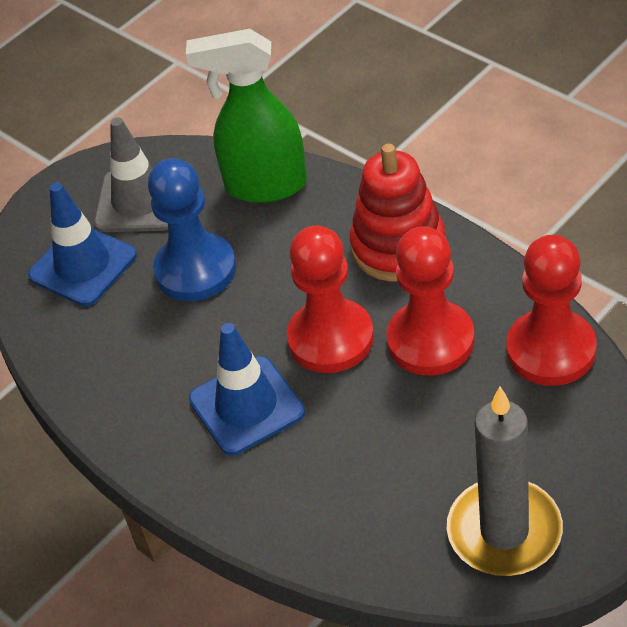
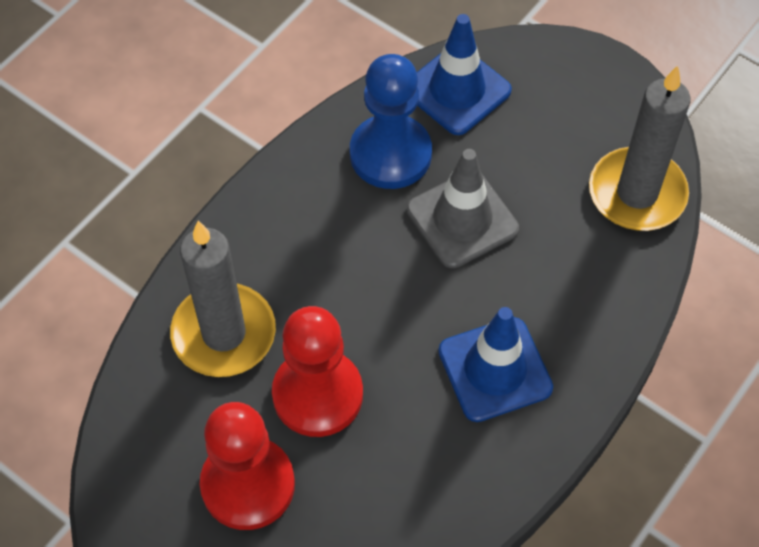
green spray bottle: 1 -> 0
grey candle: 1 -> 2
red pawn: 3 -> 2
red stacking toy: 1 -> 0

